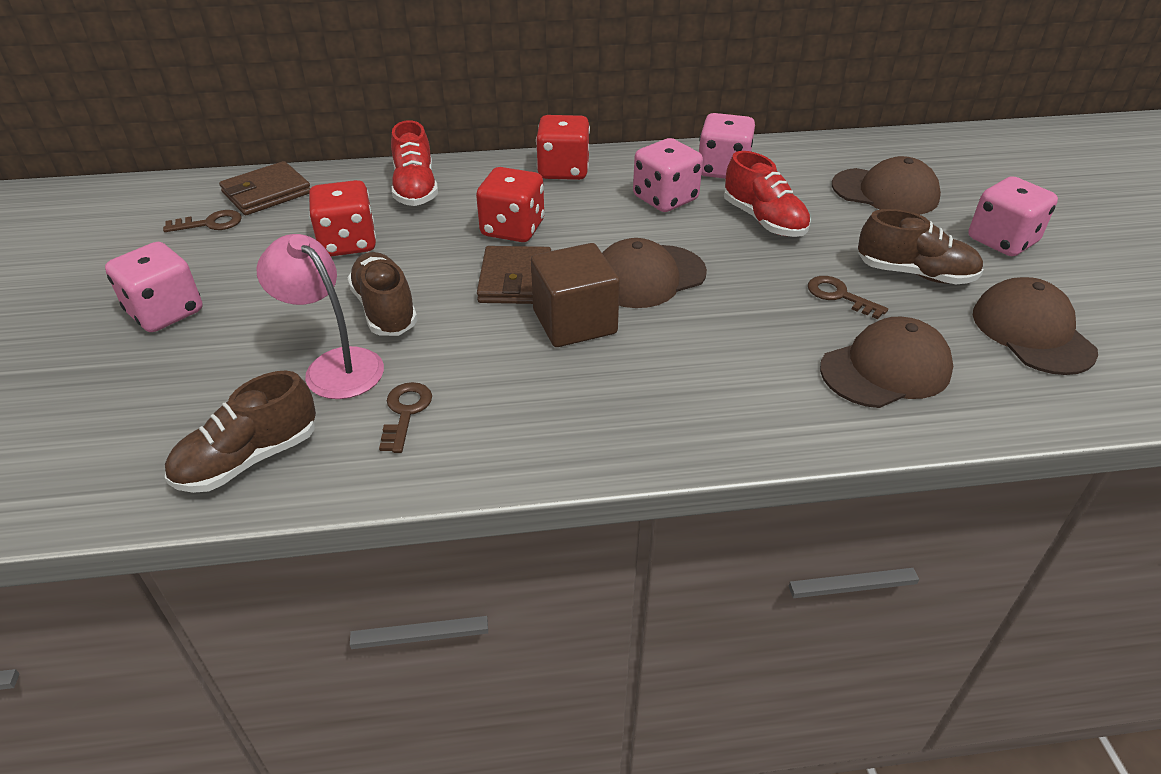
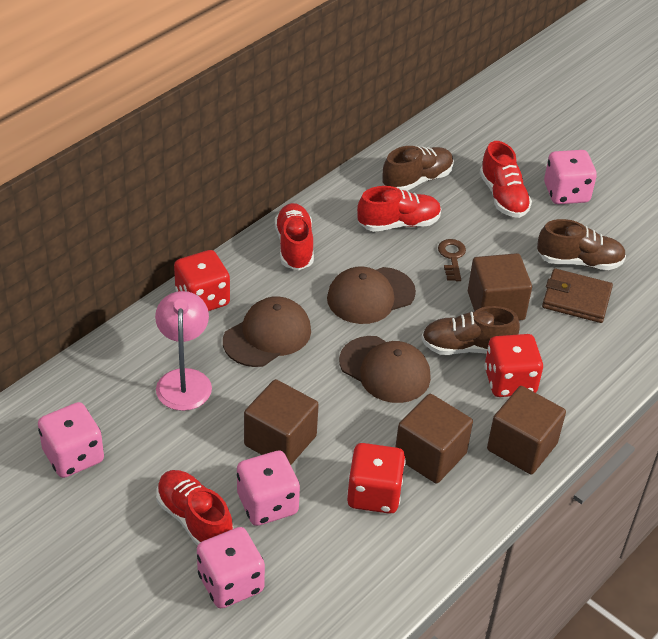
brown cap: 4 -> 3
brown cube: 1 -> 4
brown key: 3 -> 1
brown wallet: 2 -> 1
red shoe: 2 -> 4

